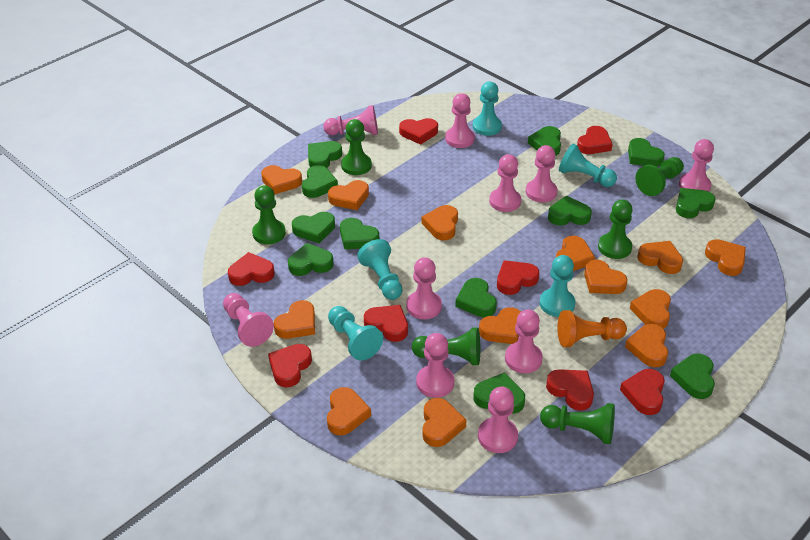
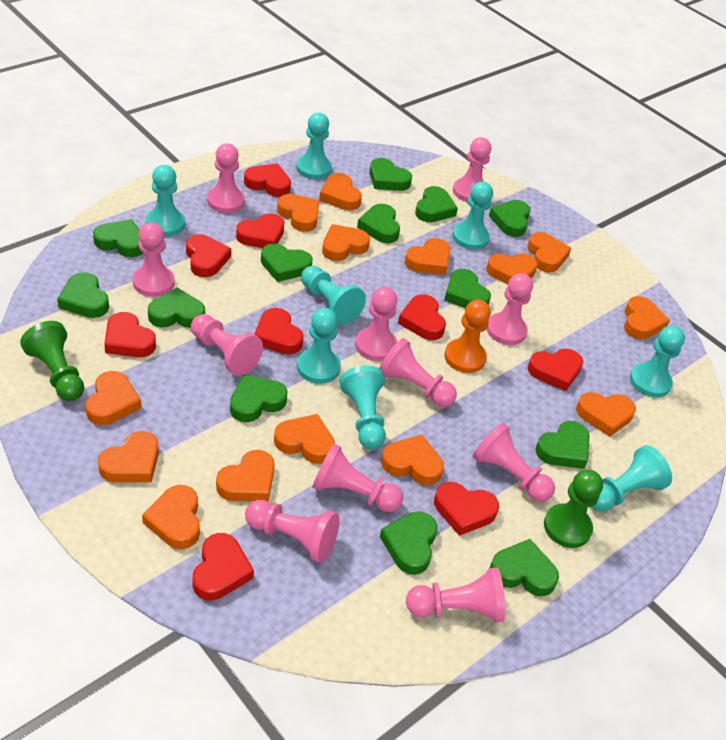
green heart: 12 -> 13
green pawn: 6 -> 2
orange heart: 13 -> 14
pink pawn: 10 -> 11
red heart: 8 -> 9
turquoise pawn: 5 -> 8

